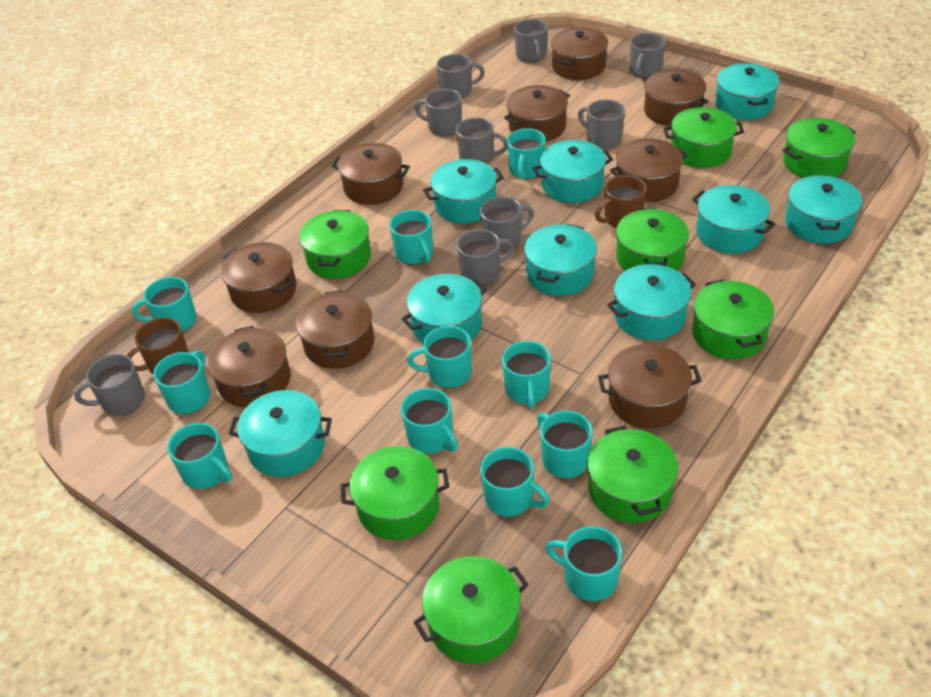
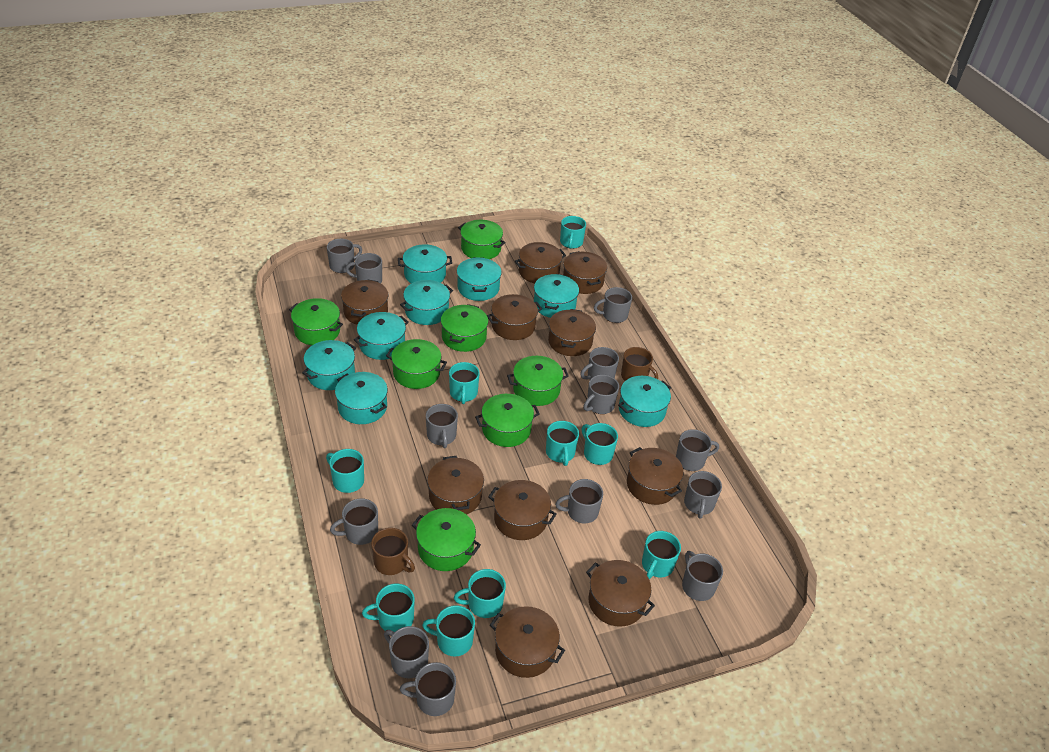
brown pot: 9 -> 10
green pot: 8 -> 7
grey mug: 9 -> 13
turquoise mug: 11 -> 9
turquoise pot: 9 -> 8

